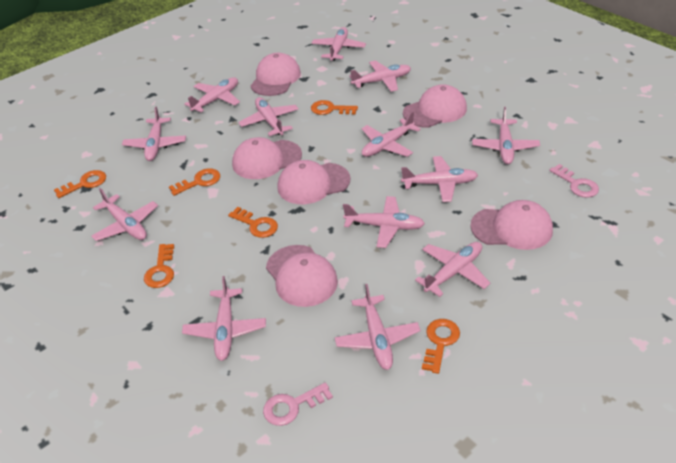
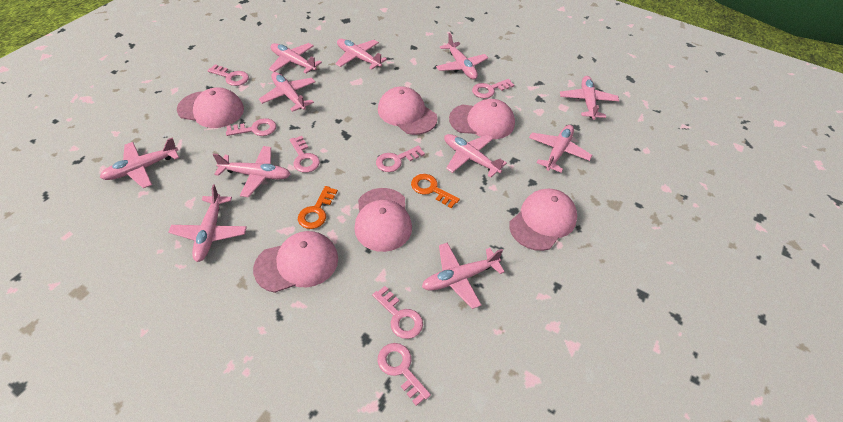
orange key: 6 -> 2
pink key: 2 -> 7
pink plane: 13 -> 11

